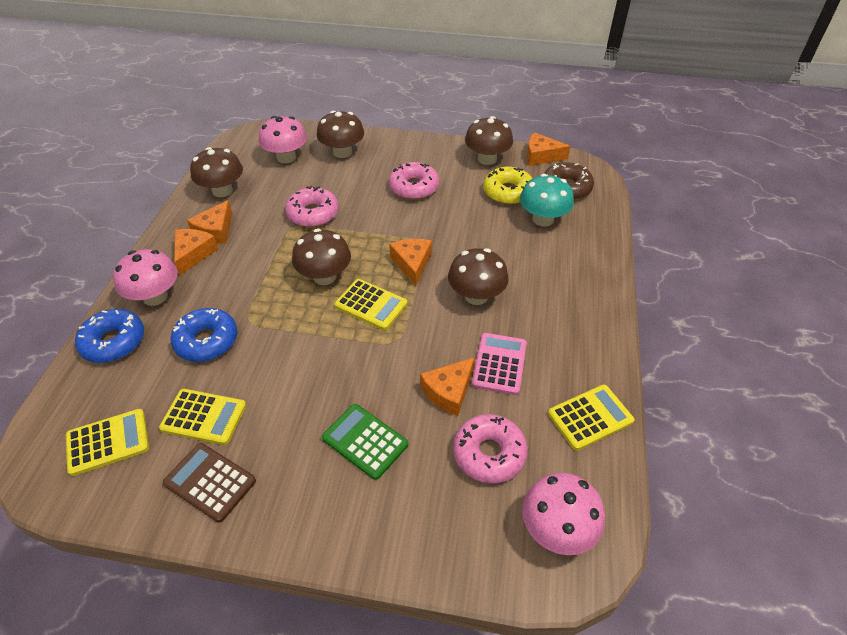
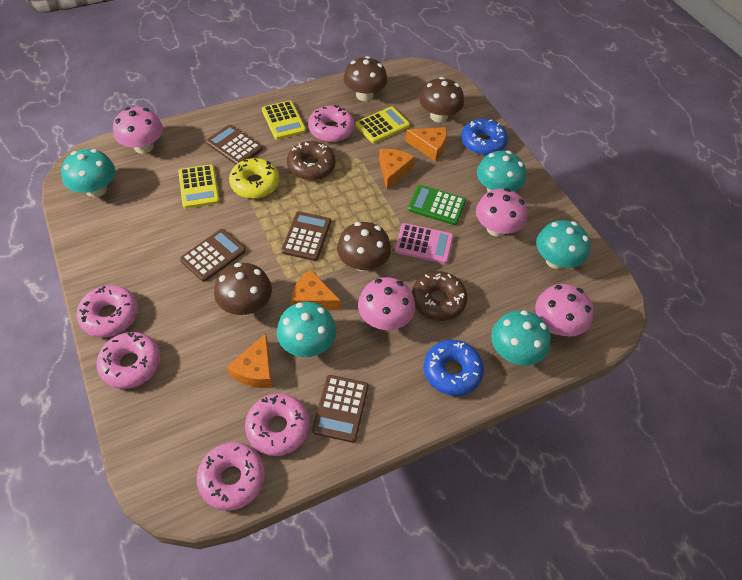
brown calculator: 1 -> 4
brown donut: 1 -> 2
brown mushroom: 5 -> 4
orange cheese: 5 -> 4
pink donut: 3 -> 5
pink mushroom: 3 -> 4
turquoise mushroom: 1 -> 5
yellow calculator: 4 -> 3

